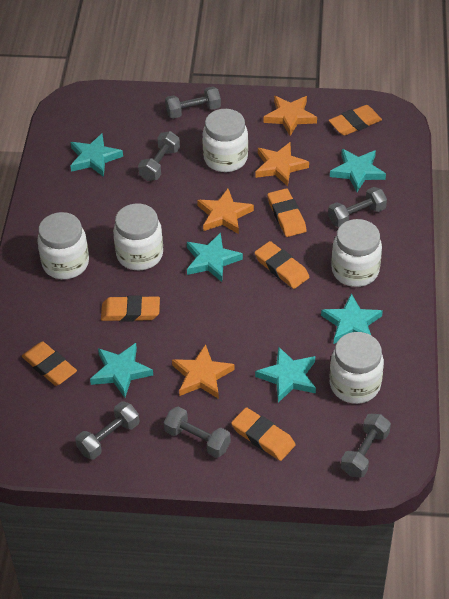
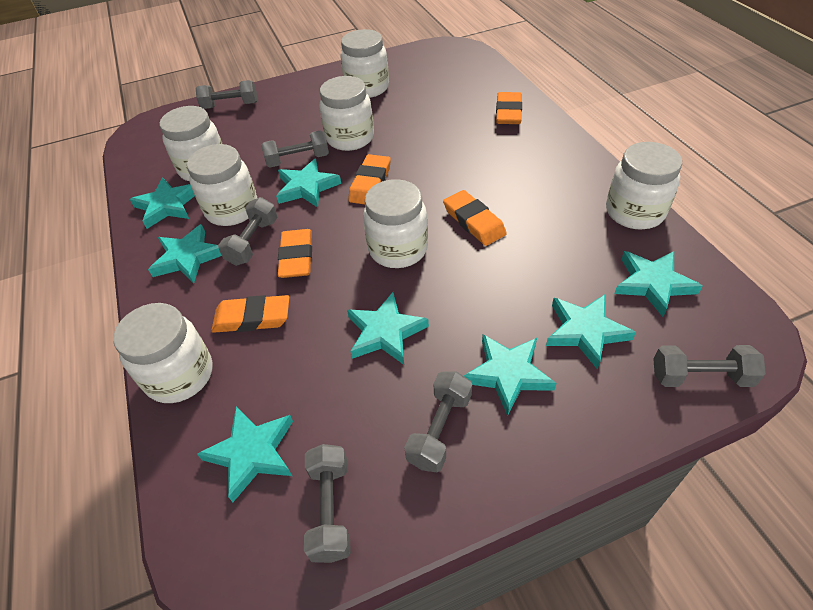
orange eraser: 6 -> 5
orange star: 4 -> 0
turquoise star: 6 -> 8
white jar: 5 -> 7

